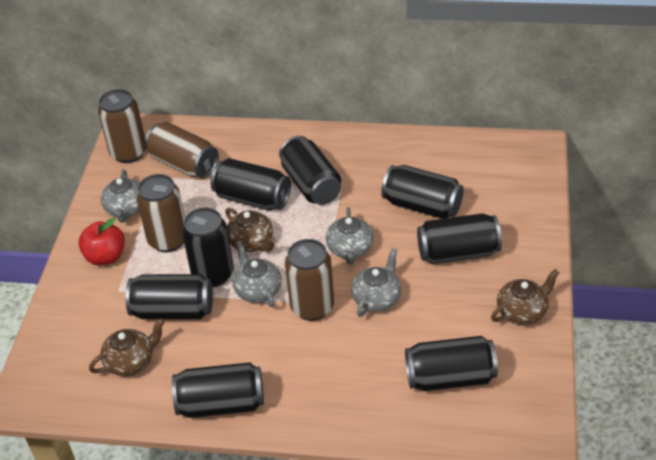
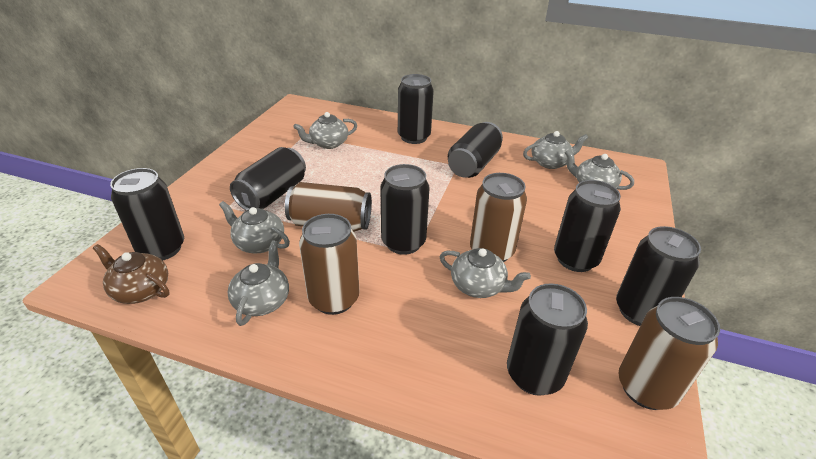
brown teapot: 3 -> 1
grey teapot: 4 -> 6
red apple: 1 -> 0

